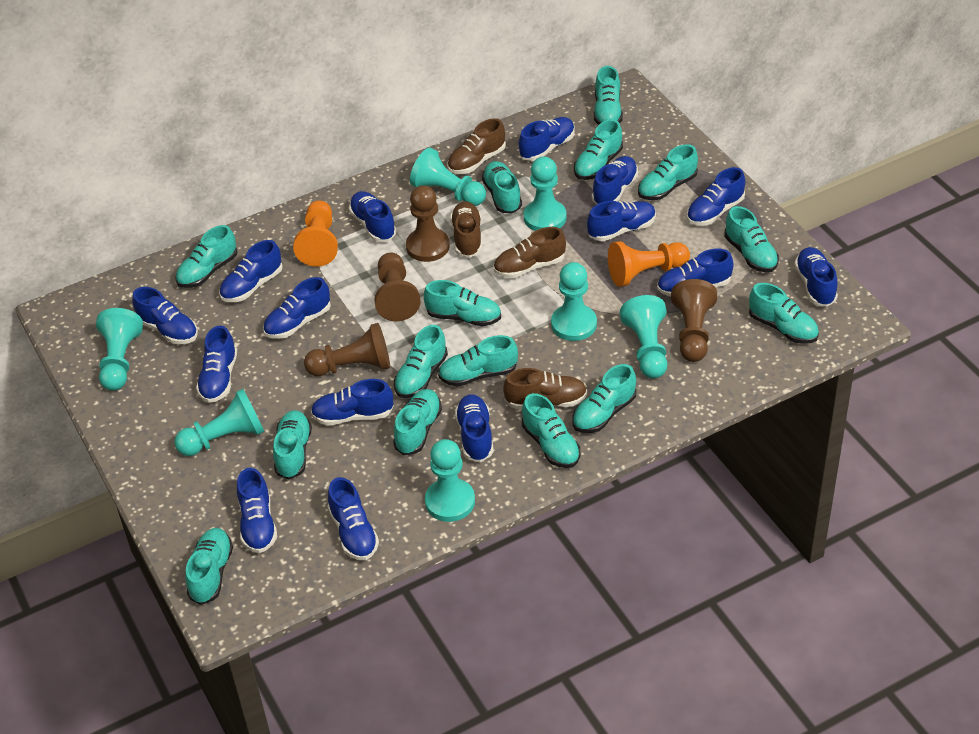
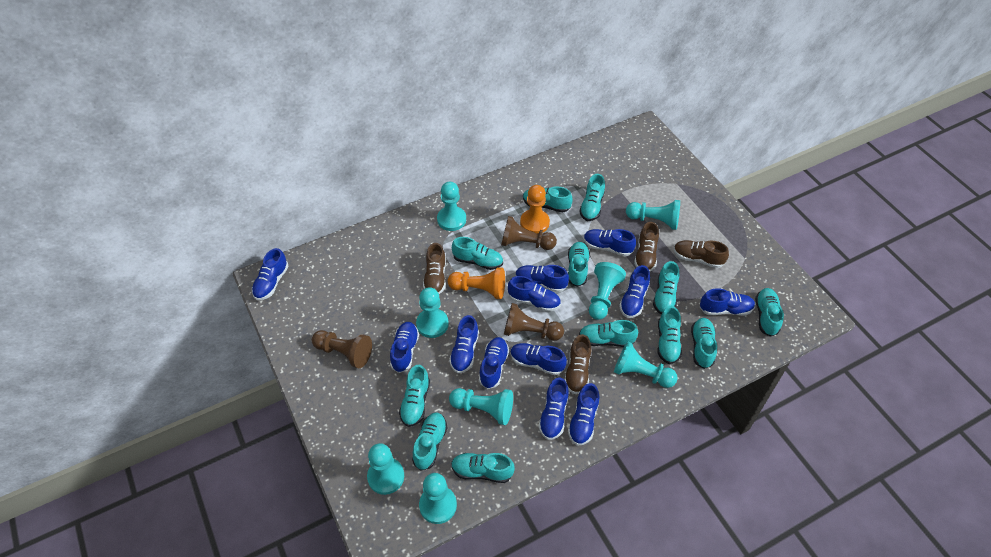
blue shoe: 15 -> 12
brown pawn: 4 -> 3
turquoise pawn: 7 -> 8
turquoise shoe: 15 -> 12

